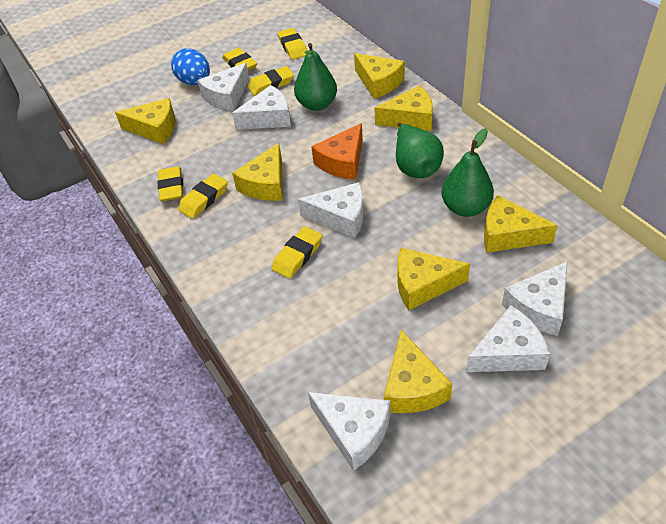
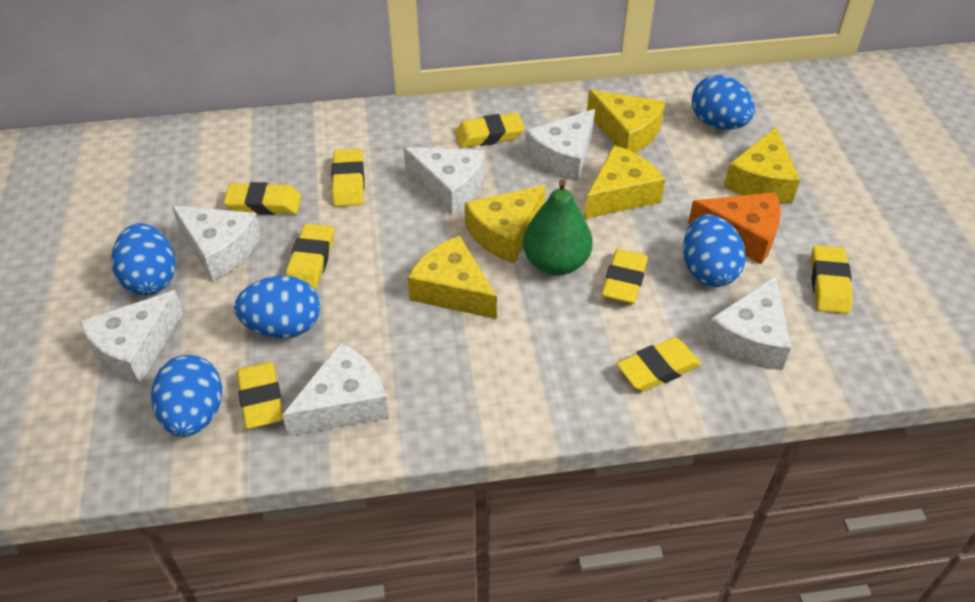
blue egg: 1 -> 5
green pear: 3 -> 1
yellow cheese: 7 -> 5
yellow eraser: 6 -> 8

